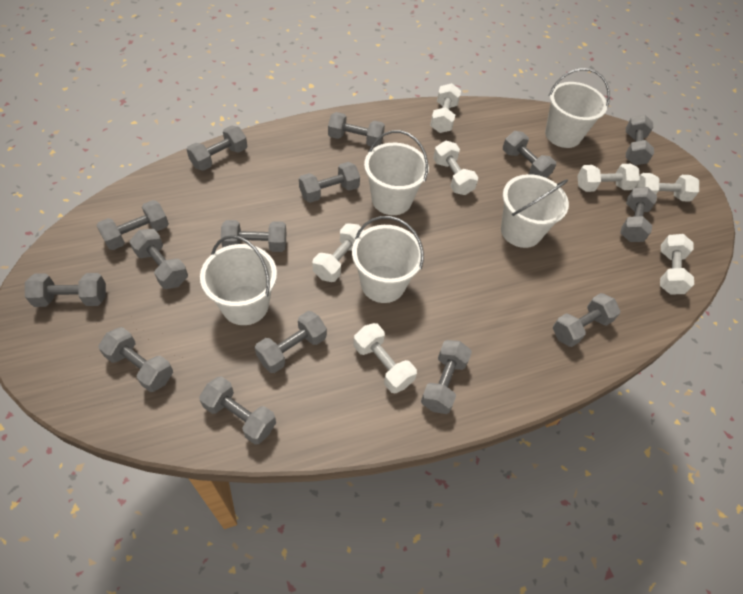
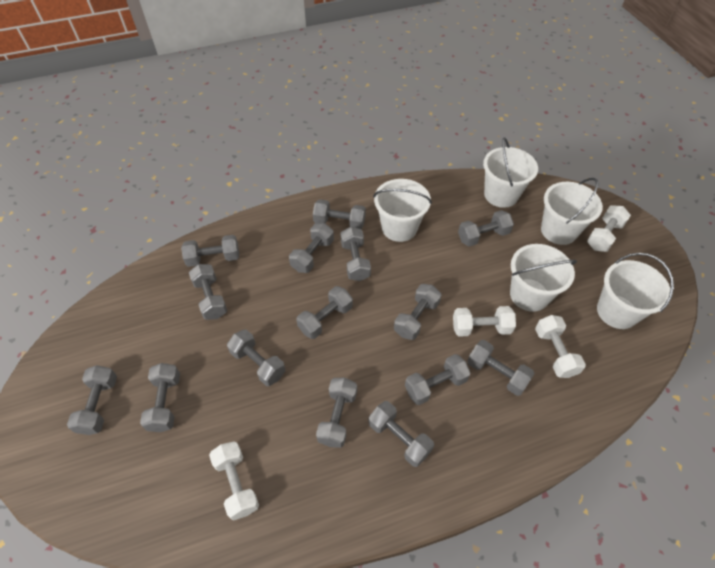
white dumbbell: 7 -> 4

